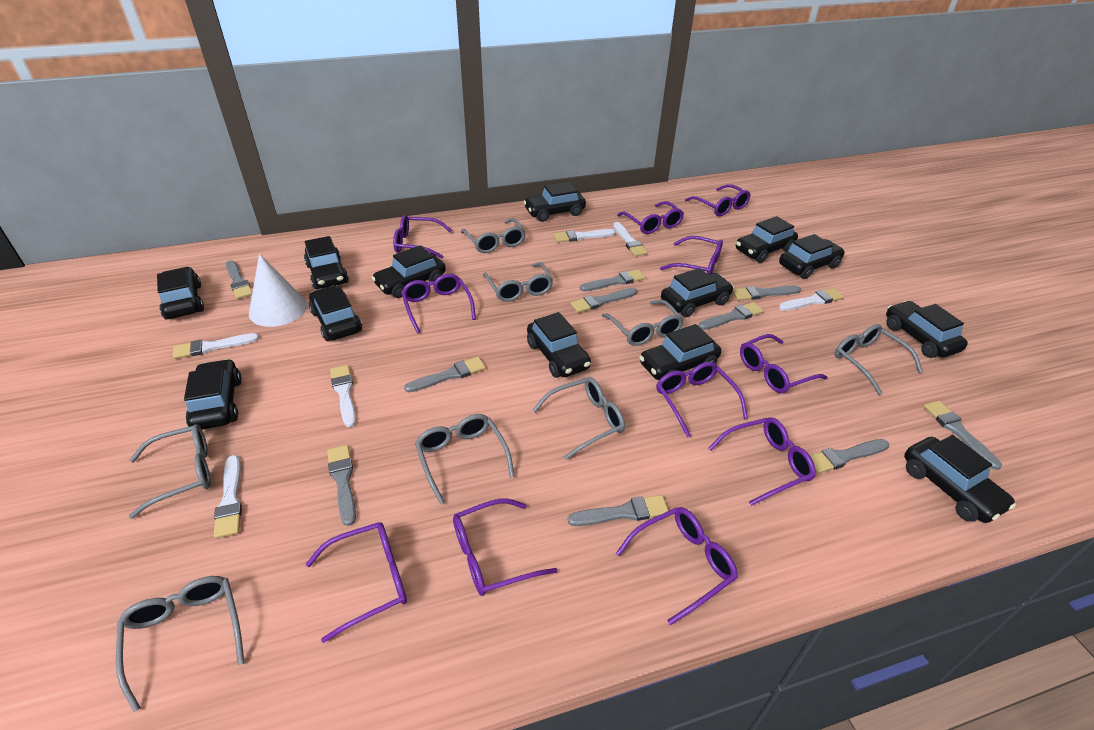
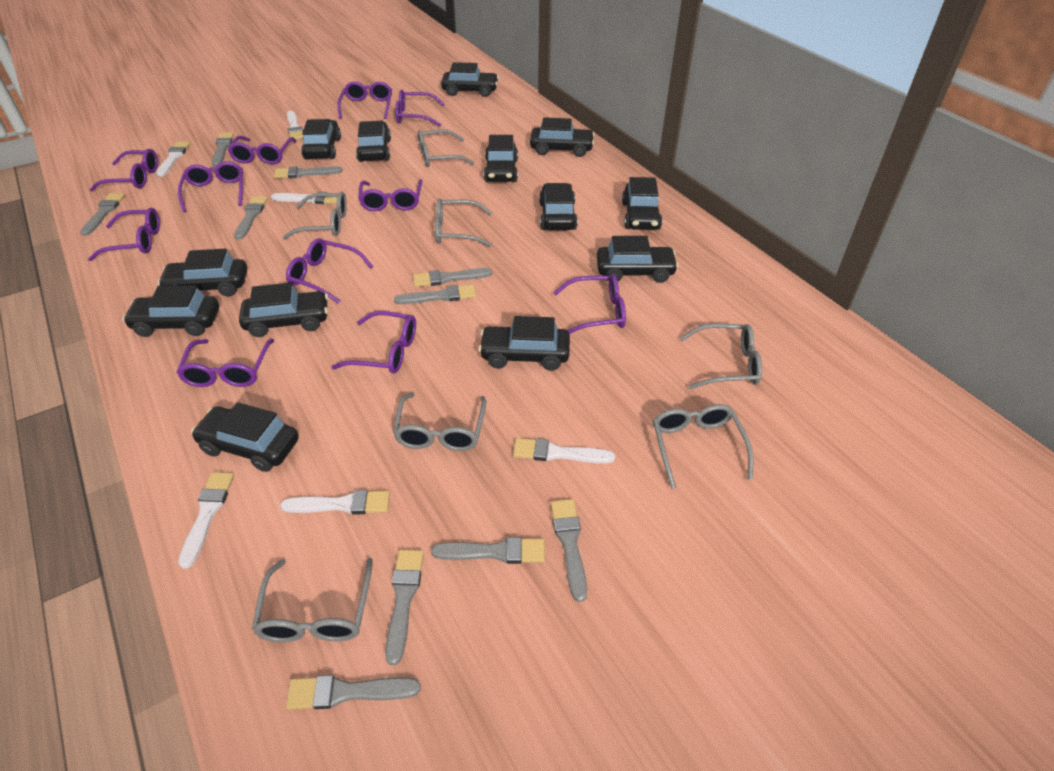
grey glasses: 8 -> 7
white cone: 1 -> 0

